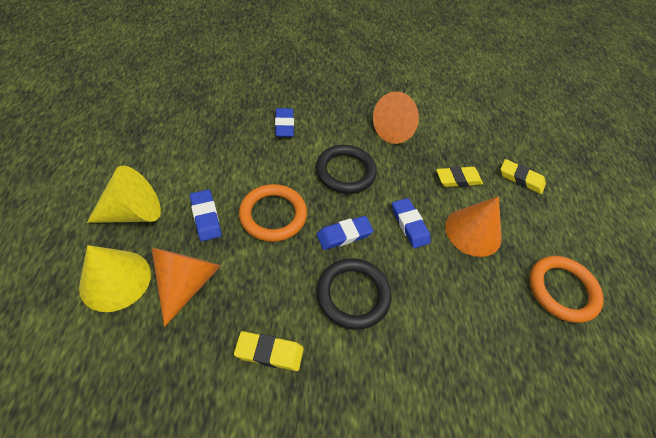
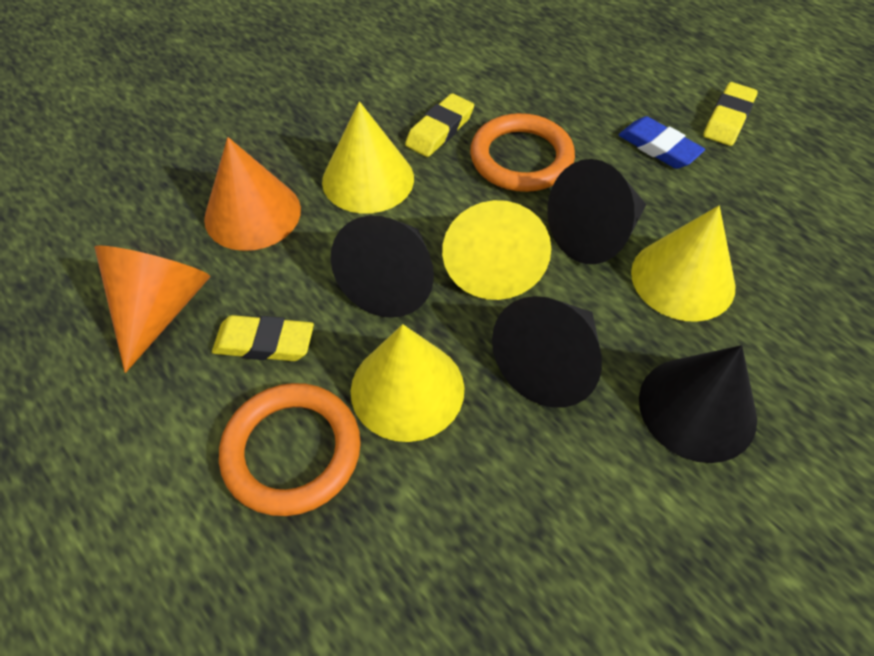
black cone: 0 -> 4
black ring: 2 -> 0
blue eraser: 4 -> 1
orange cone: 3 -> 2
yellow cone: 2 -> 4

